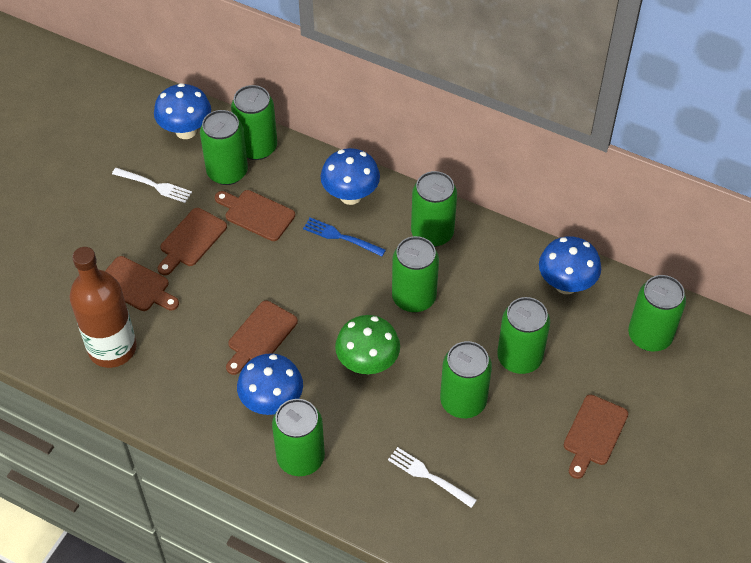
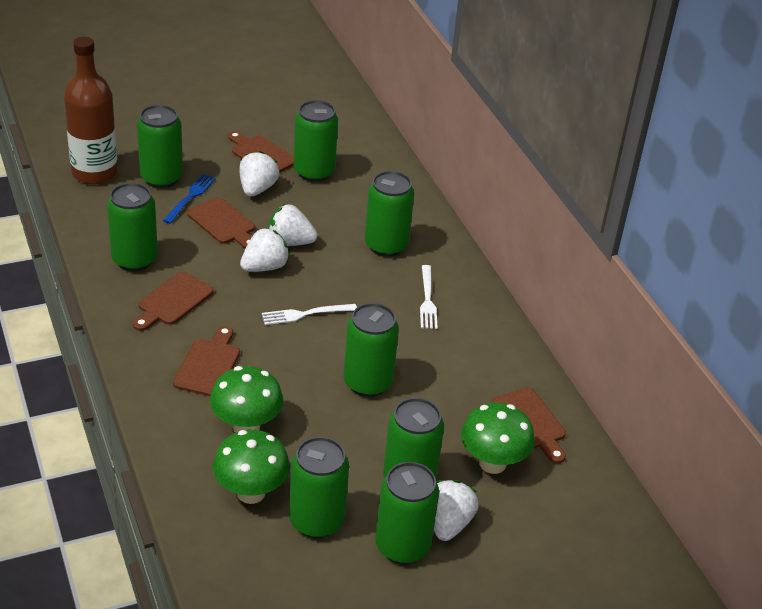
blue mushroom: 4 -> 0
green mushroom: 1 -> 3
white strawberry: 0 -> 4

